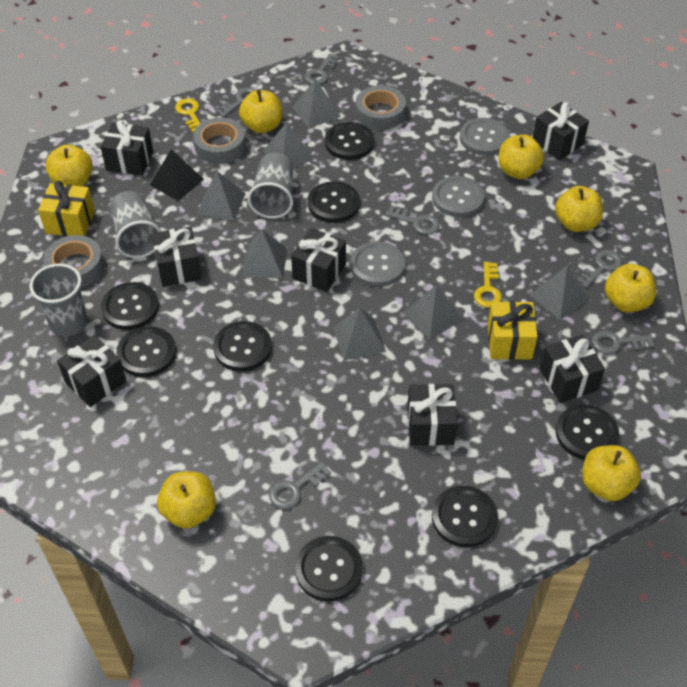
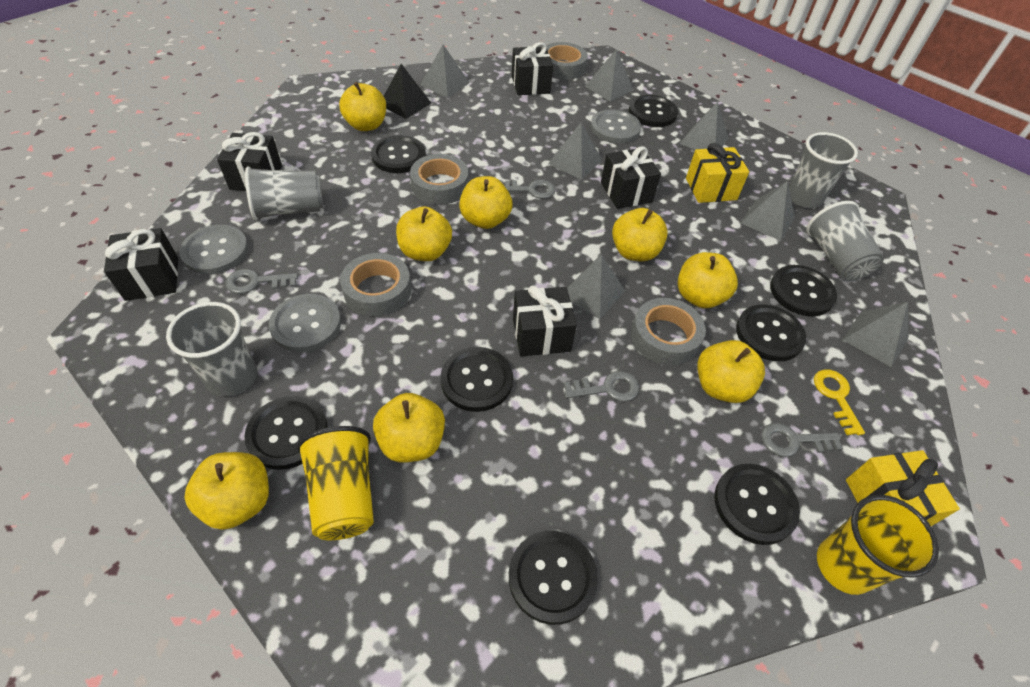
black gift: 7 -> 5
grey cup: 3 -> 4
grey key: 6 -> 4
grey tape: 3 -> 4
yellow apple: 7 -> 8
yellow cup: 0 -> 2
yellow key: 2 -> 1

